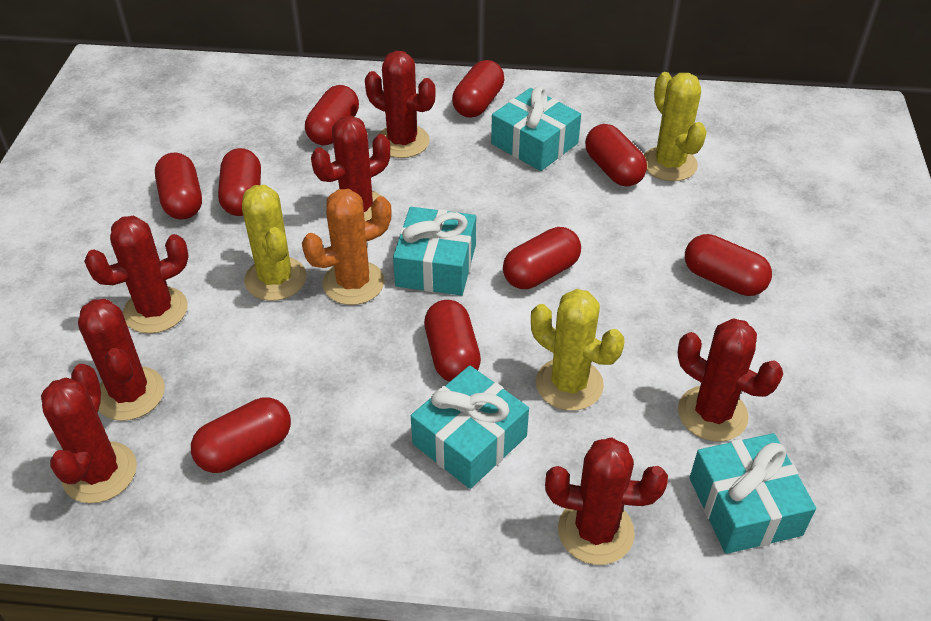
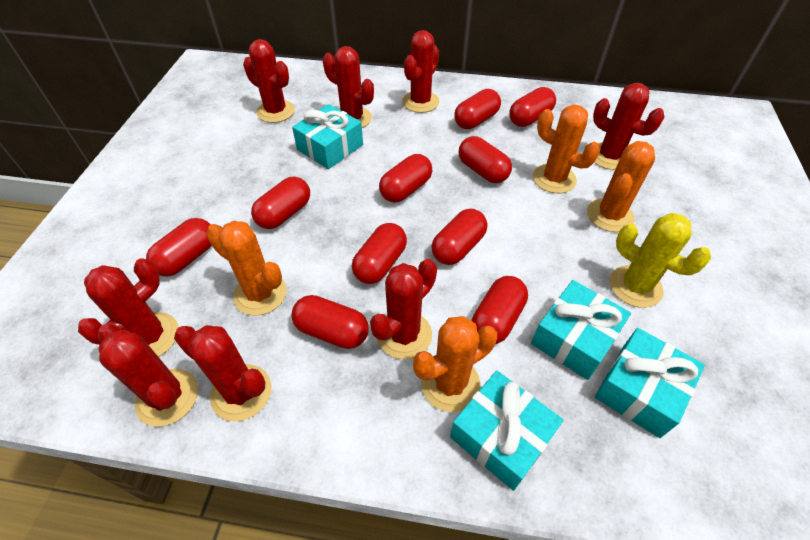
orange cactus: 1 -> 4
red cactus: 7 -> 8
red capsule: 9 -> 10
yellow cactus: 3 -> 1

